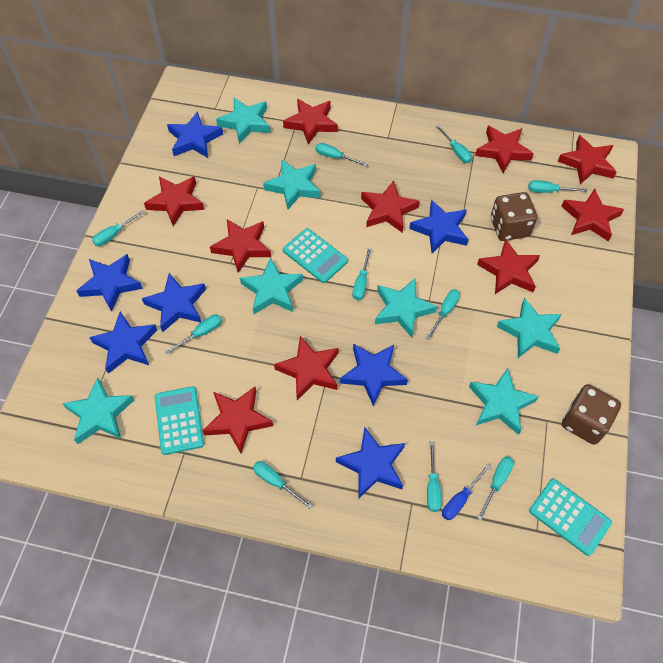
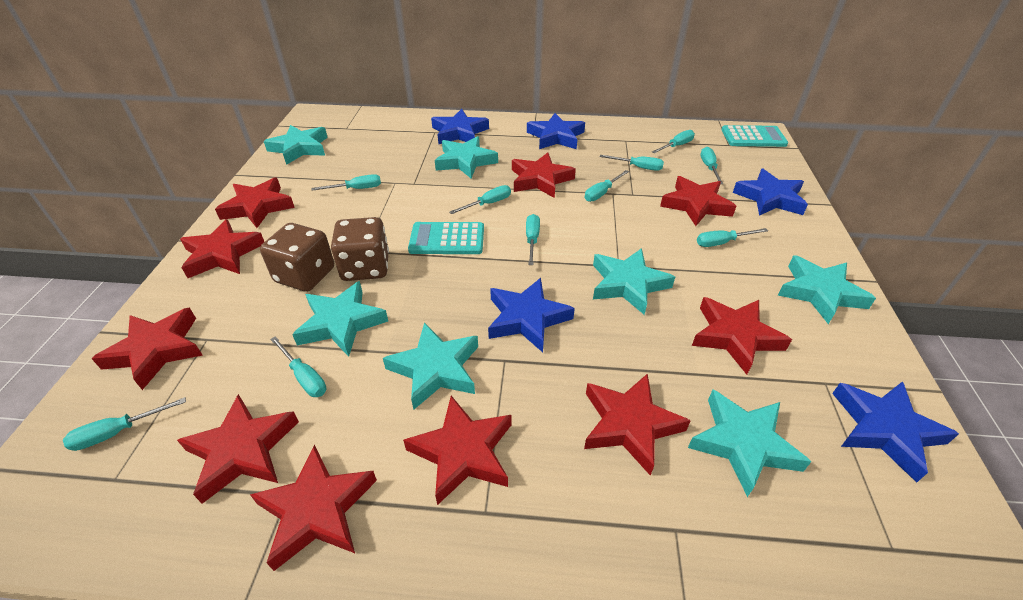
blue screwdriver: 1 -> 0
blue star: 7 -> 5
turquoise calculator: 3 -> 2

